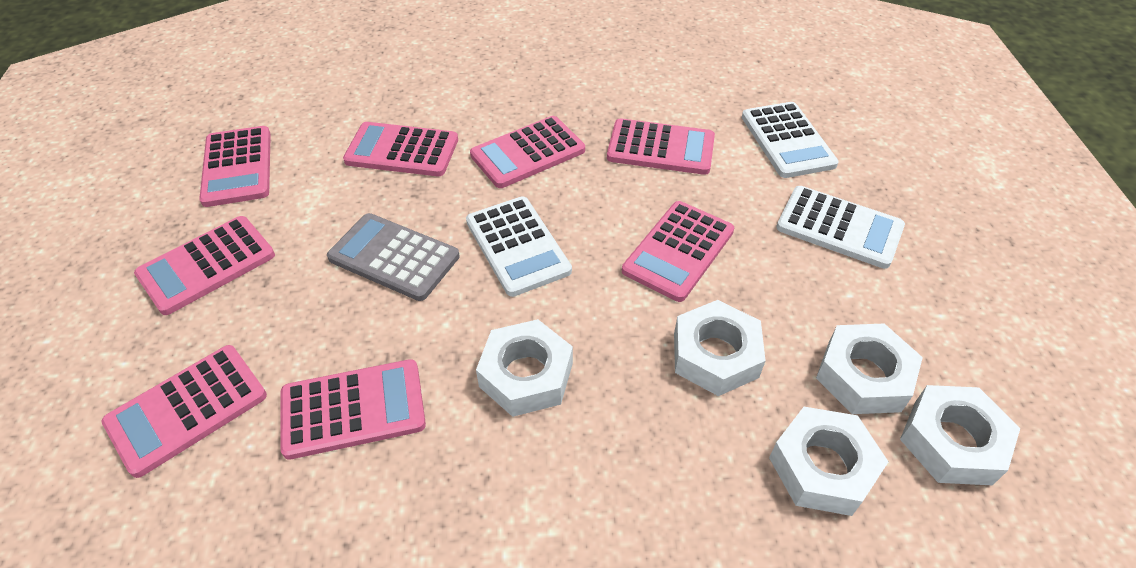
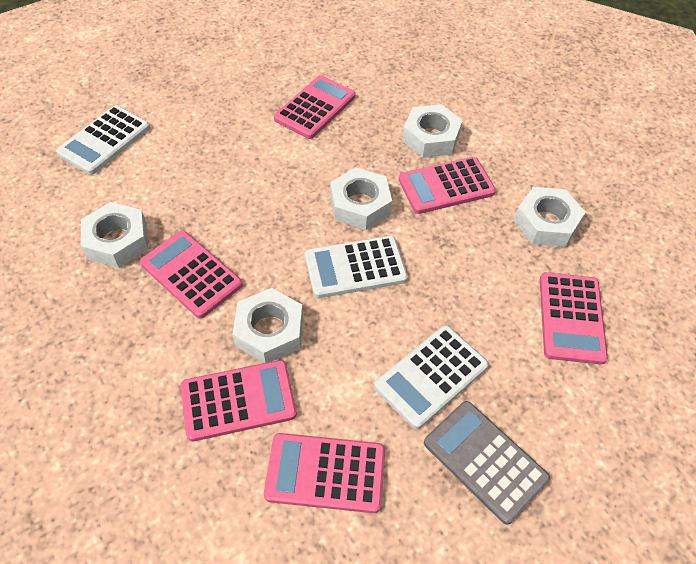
pink calculator: 8 -> 6

